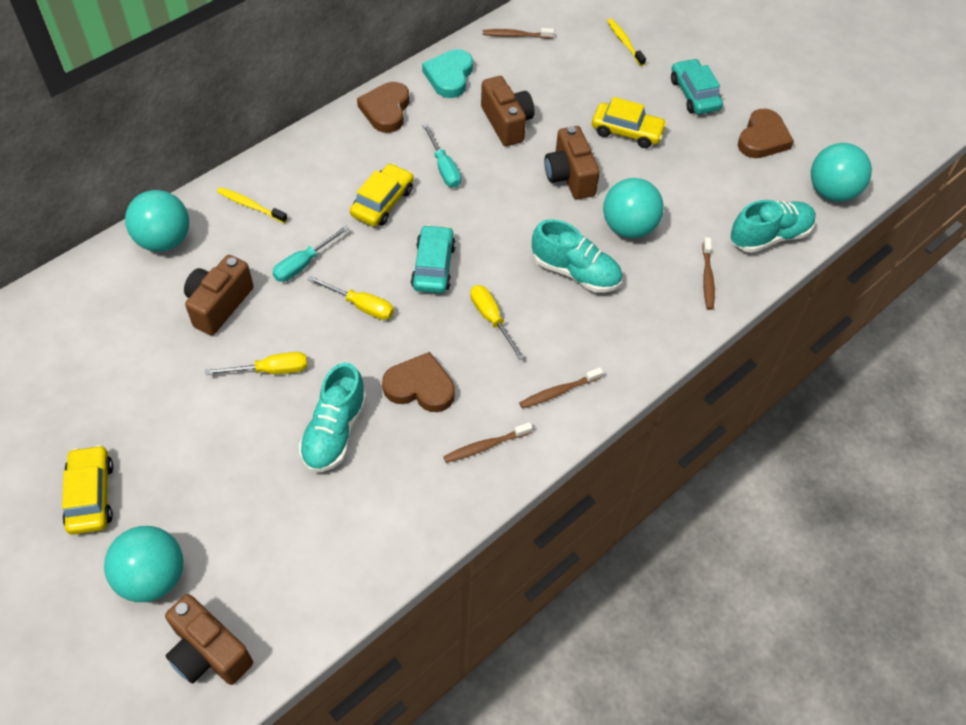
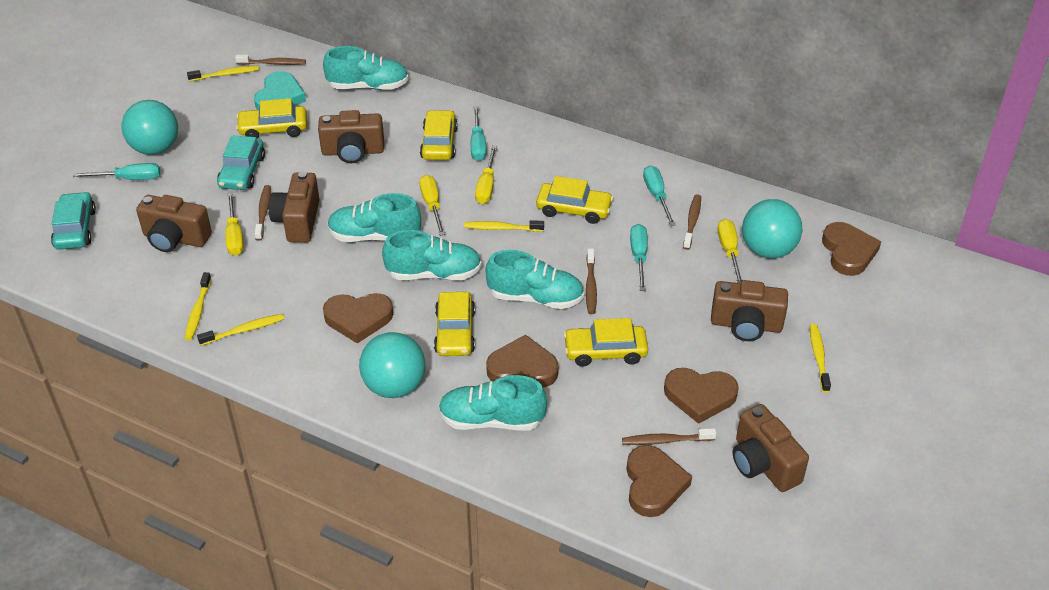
brown camera: 4 -> 5
brown heart: 3 -> 5
brown toothbrush: 4 -> 5
turquoise ball: 4 -> 3
turquoise screwdriver: 2 -> 4
turquoise shoe: 3 -> 5
yellow car: 3 -> 5
yellow screwdriver: 3 -> 4
yellow toothbrush: 2 -> 5

